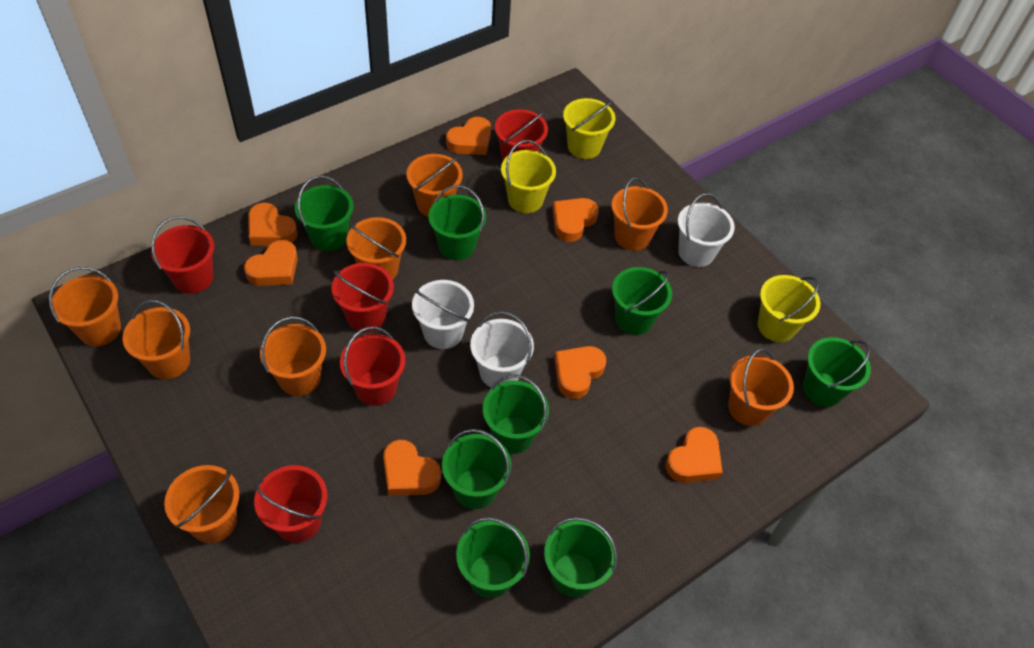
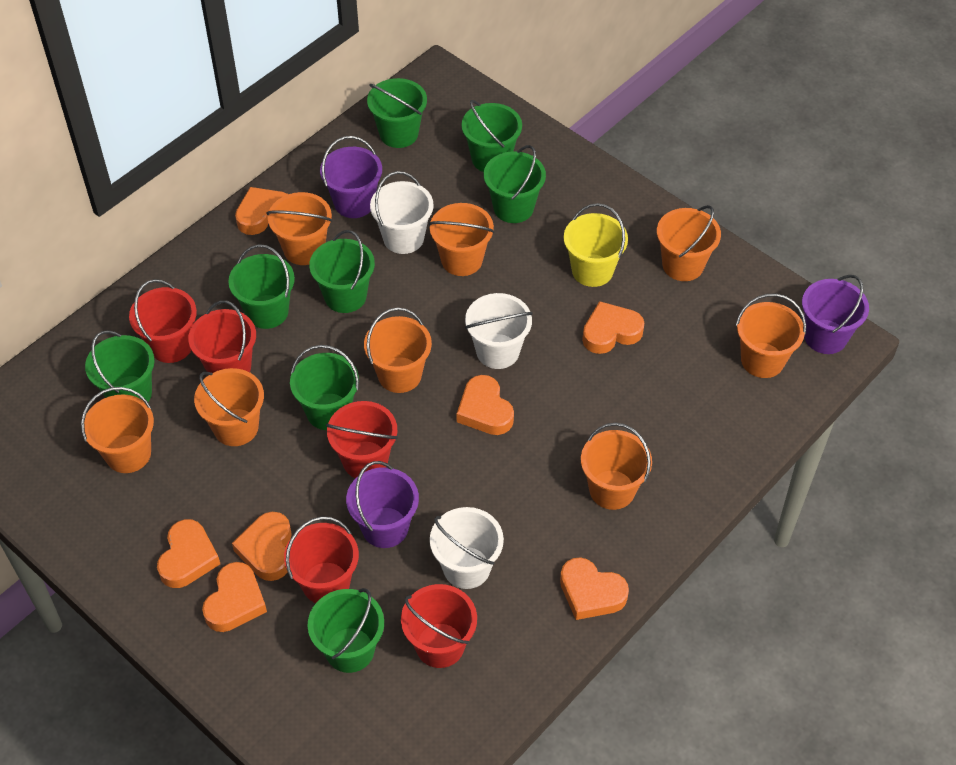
purple bucket: 0 -> 3
yellow bucket: 3 -> 1

